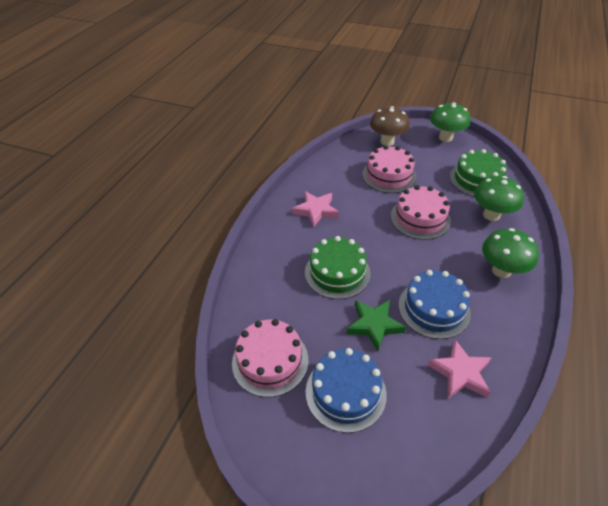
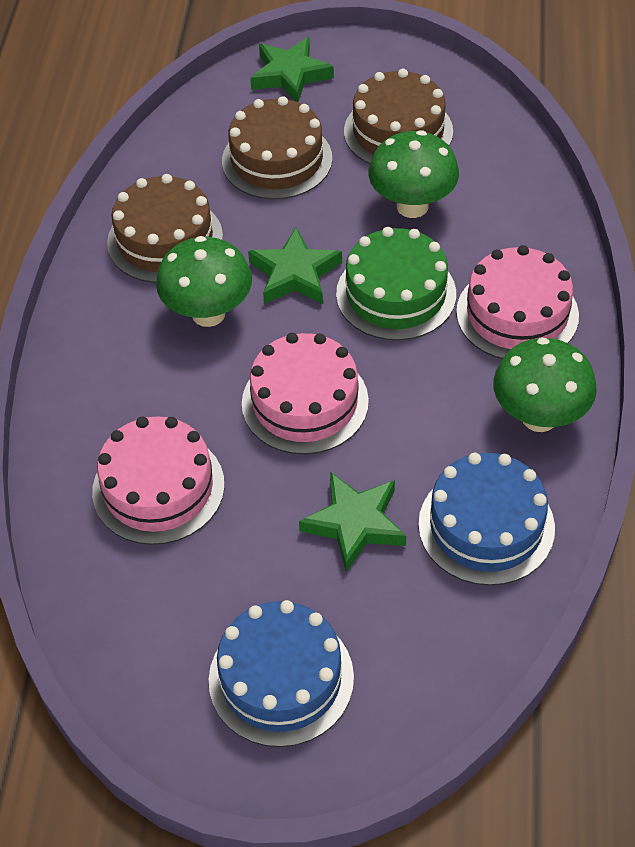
brown cake: 0 -> 3
brown mushroom: 1 -> 0
green cake: 2 -> 1
green star: 1 -> 3
pink star: 2 -> 0

